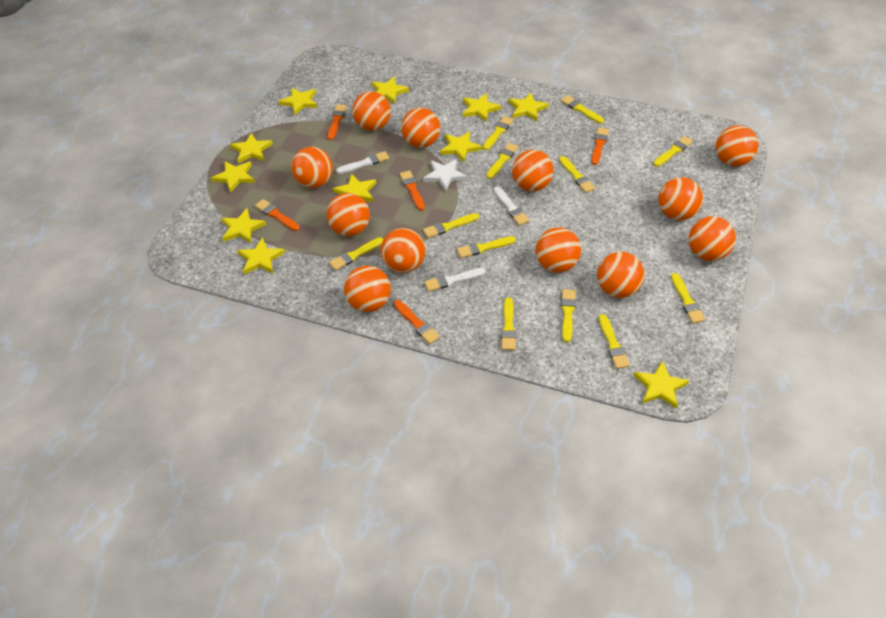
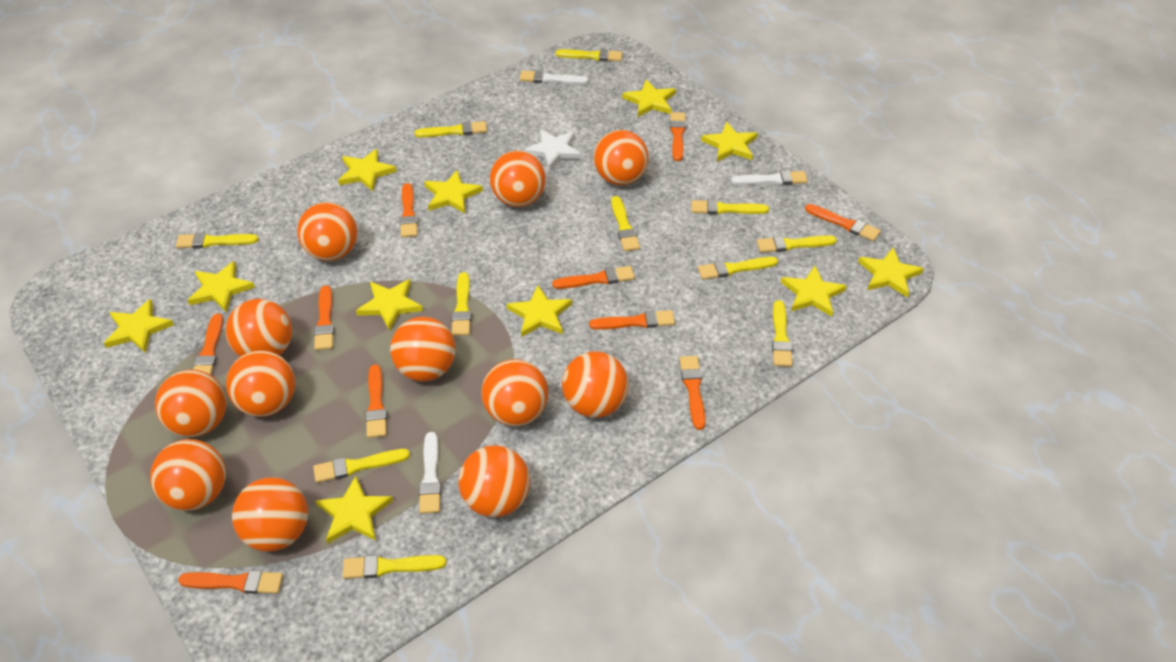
orange brush: 5 -> 10
yellow brush: 12 -> 11

